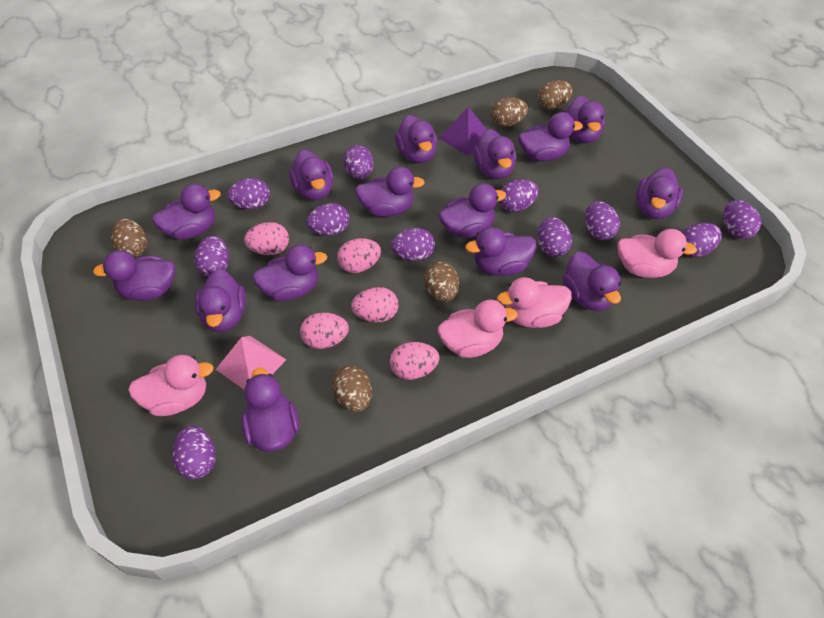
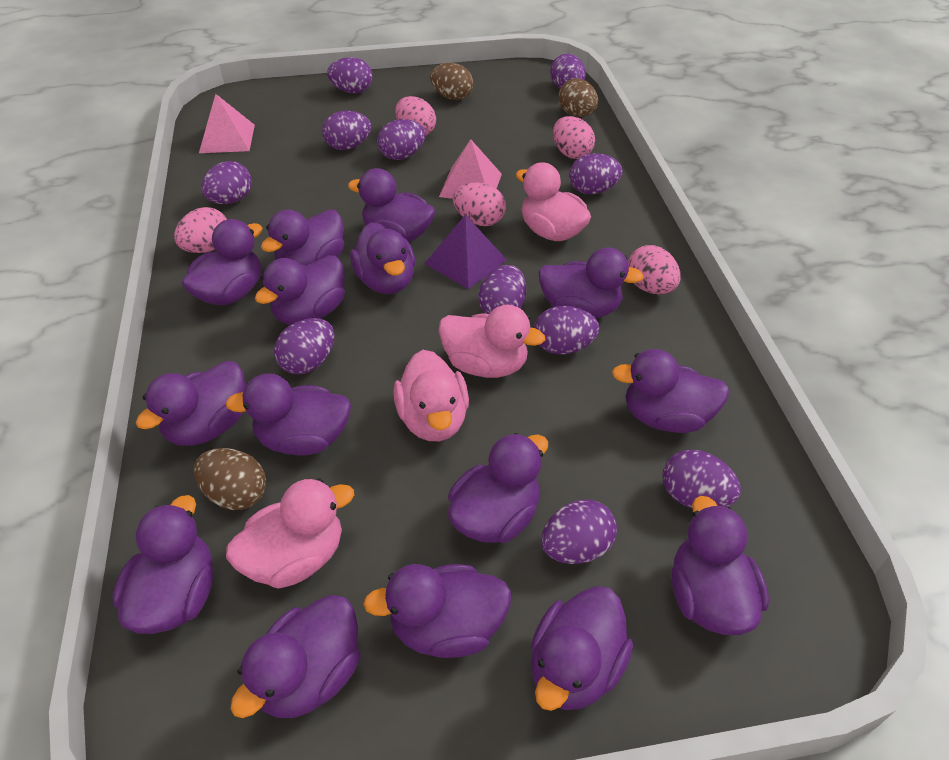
brown egg: 5 -> 3
pink pyramid: 1 -> 2

